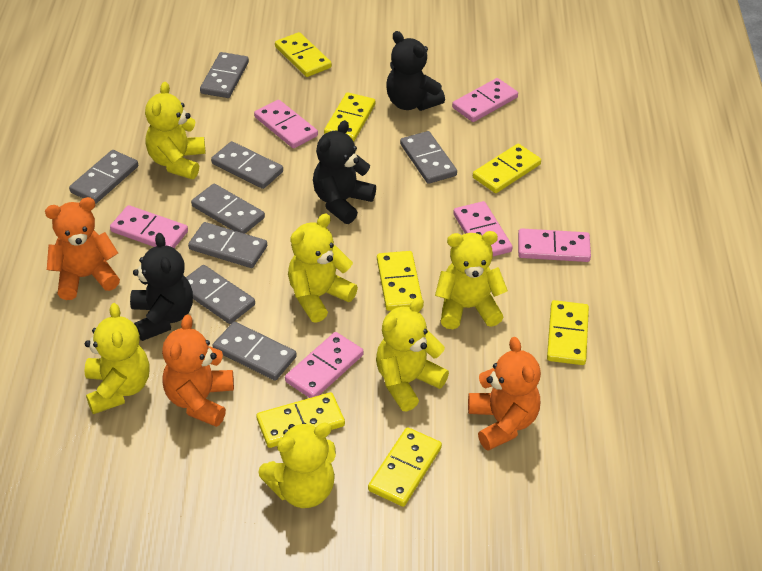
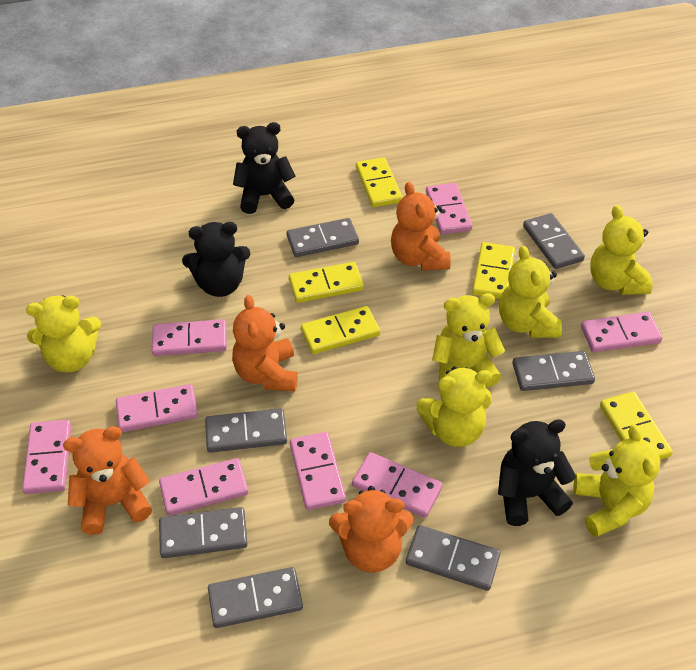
grey domino: 8 -> 7
orange teddy bear: 3 -> 4
pink domino: 6 -> 8
yellow domino: 7 -> 5

